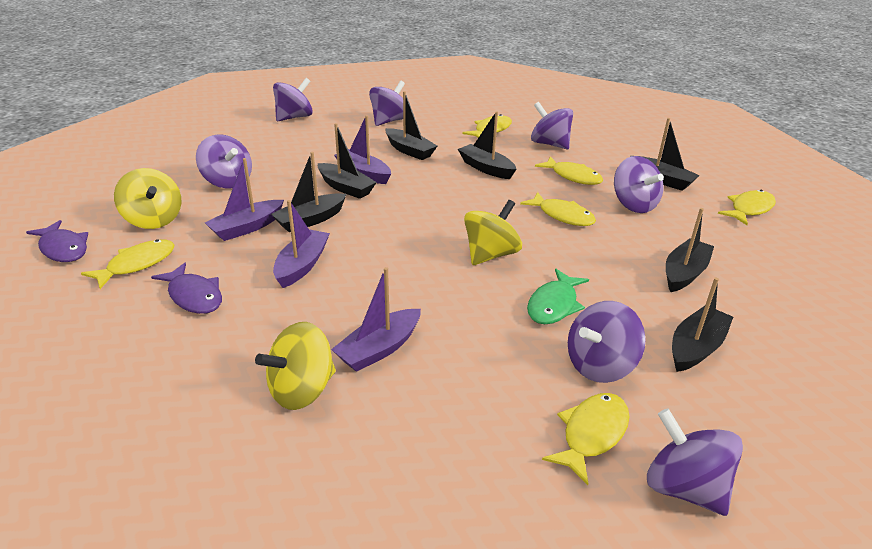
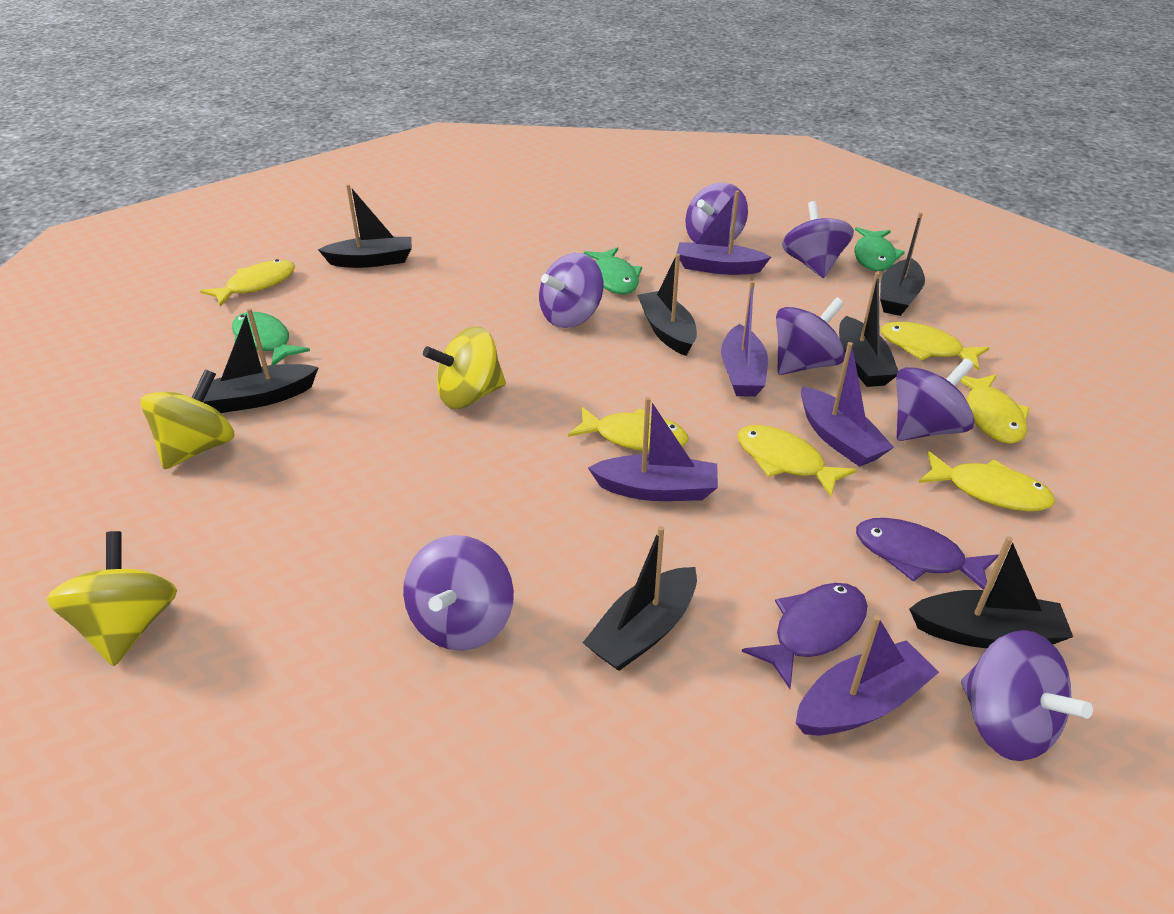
green fish: 1 -> 3
purple boat: 4 -> 5

